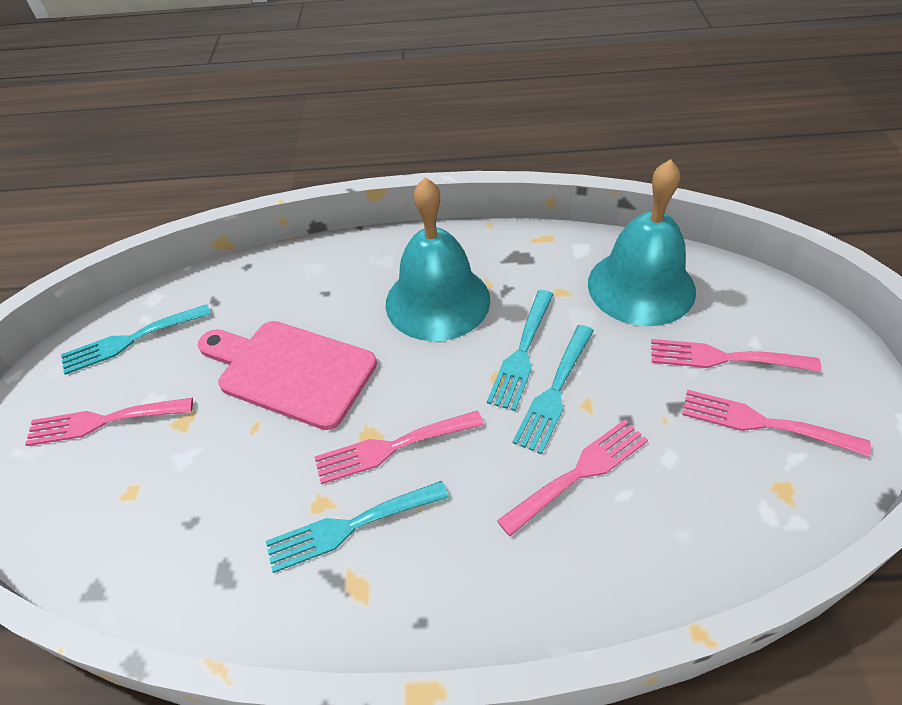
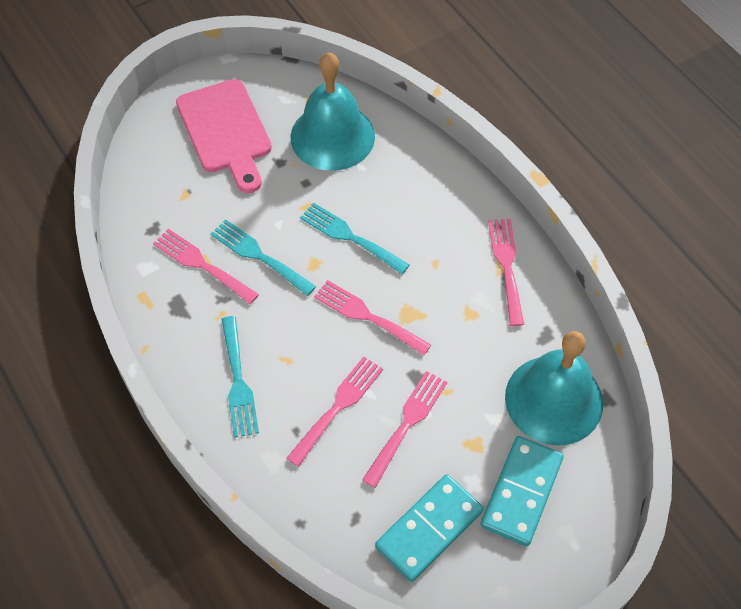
turquoise domino: 0 -> 2
turquoise fork: 4 -> 3

